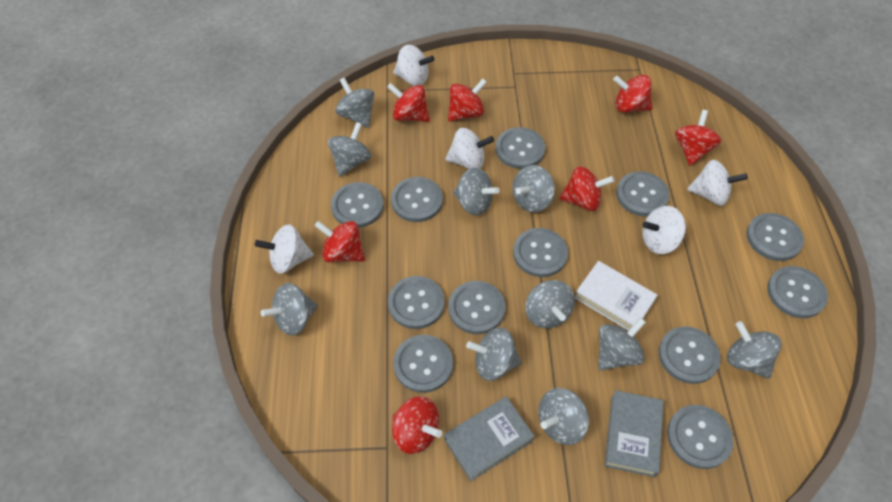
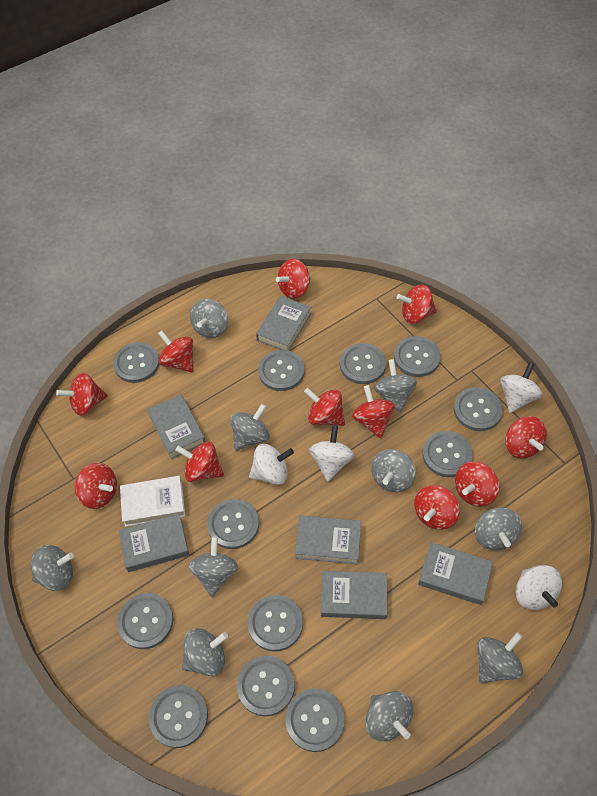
grey book: 2 -> 6
red spinning top: 7 -> 11
white spinning top: 5 -> 4

